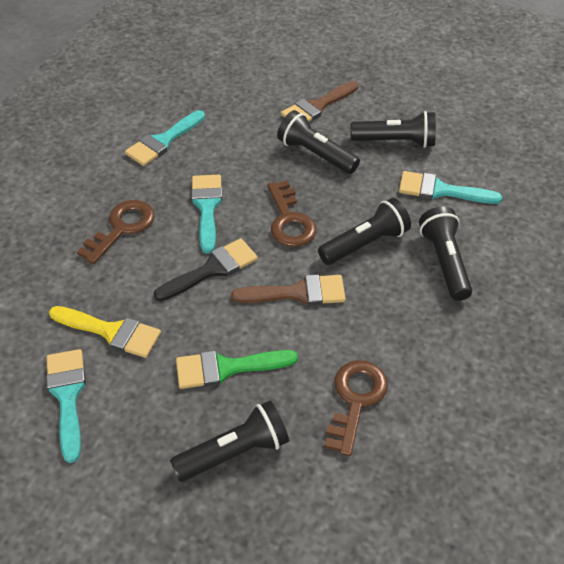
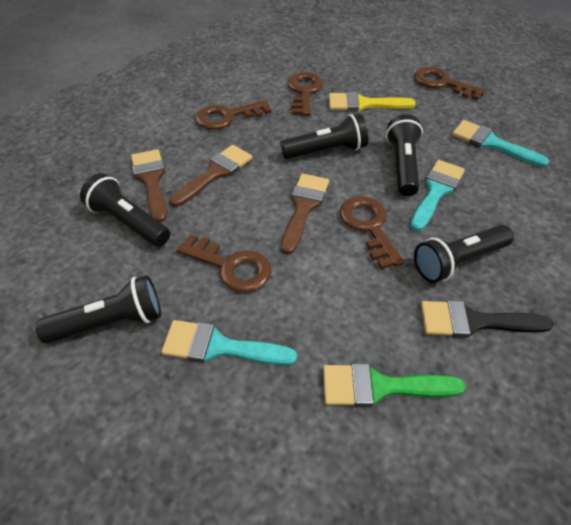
brown brush: 2 -> 3
brown key: 3 -> 5
turquoise brush: 4 -> 3

